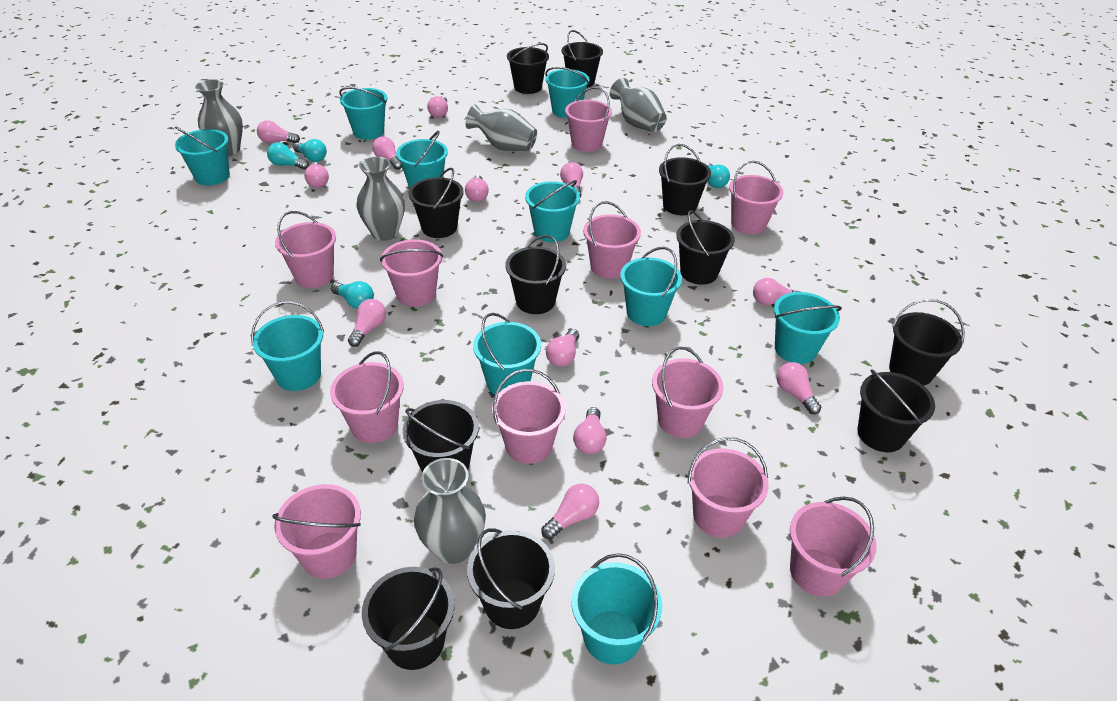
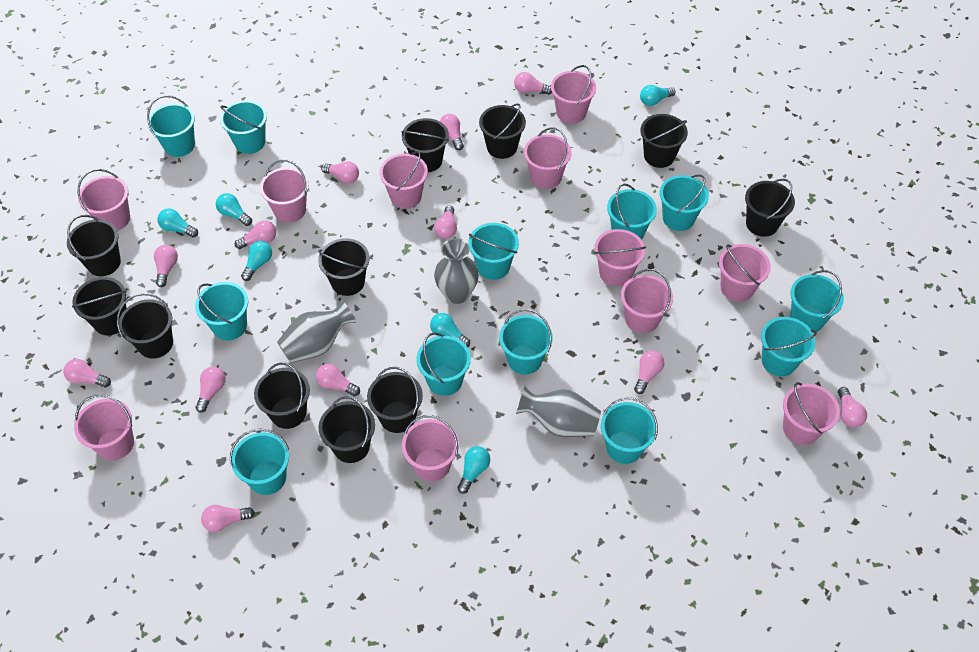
grey vase: 5 -> 3
turquoise bucket: 10 -> 12
turquoise light bulb: 4 -> 6

